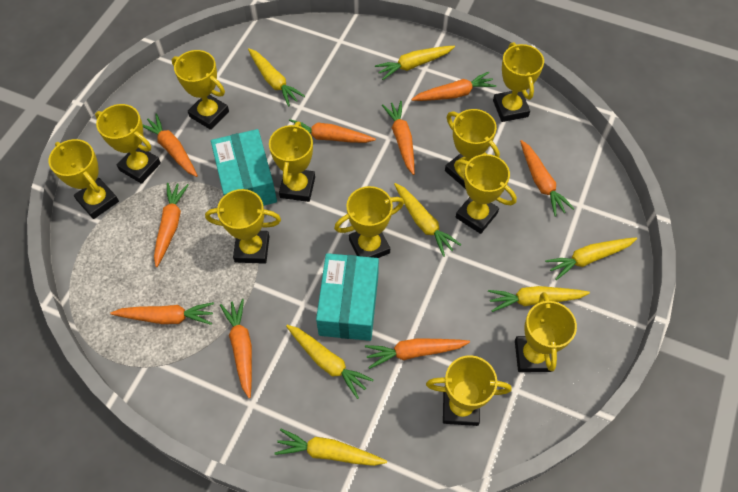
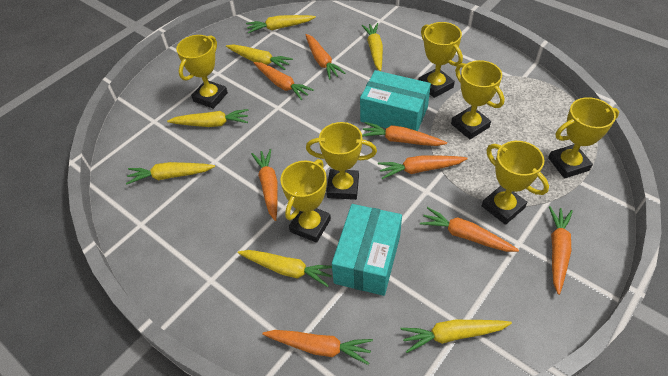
orange carrot: 9 -> 8
yellow trophy: 11 -> 7

